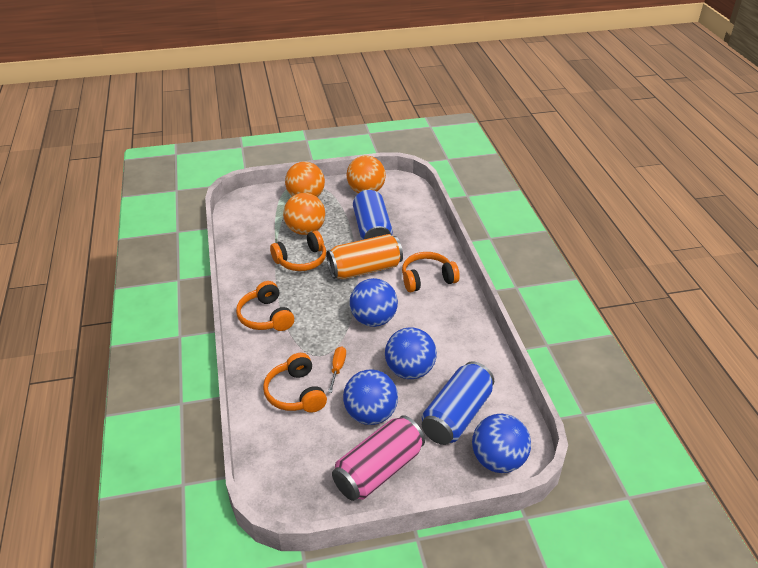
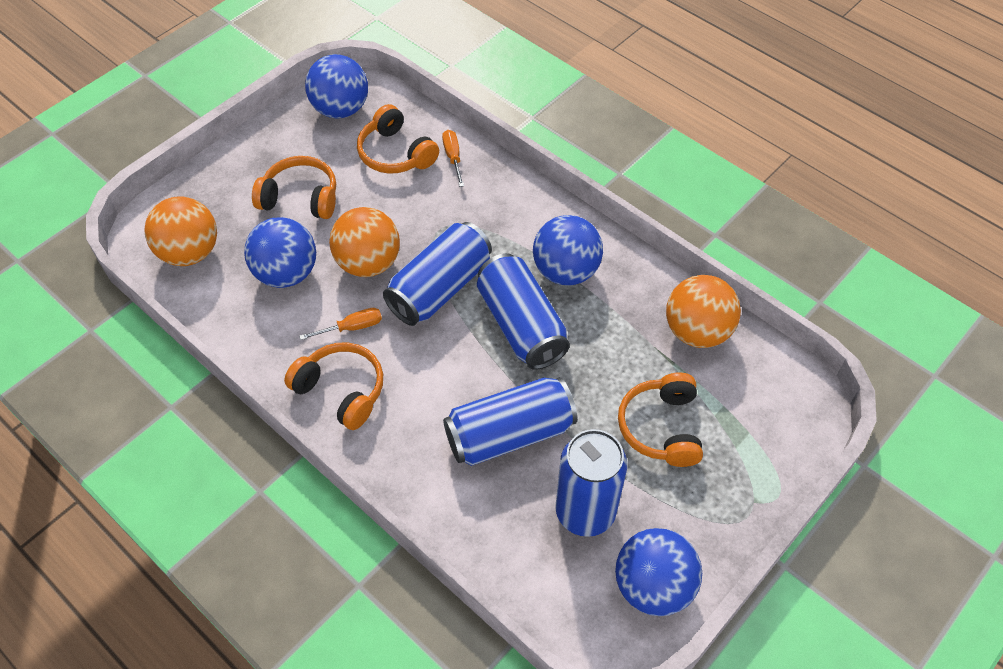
blue can: 2 -> 4
orange can: 1 -> 0
orange screwdriver: 1 -> 2
pink can: 1 -> 0

